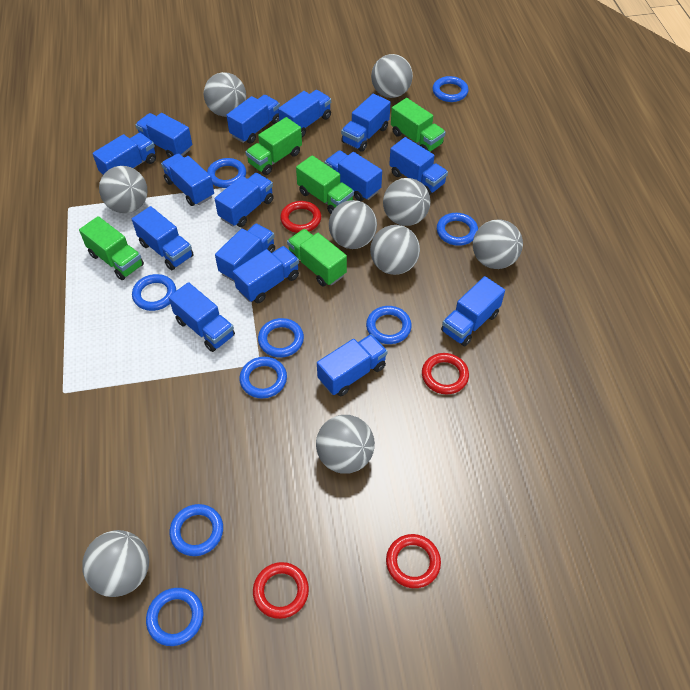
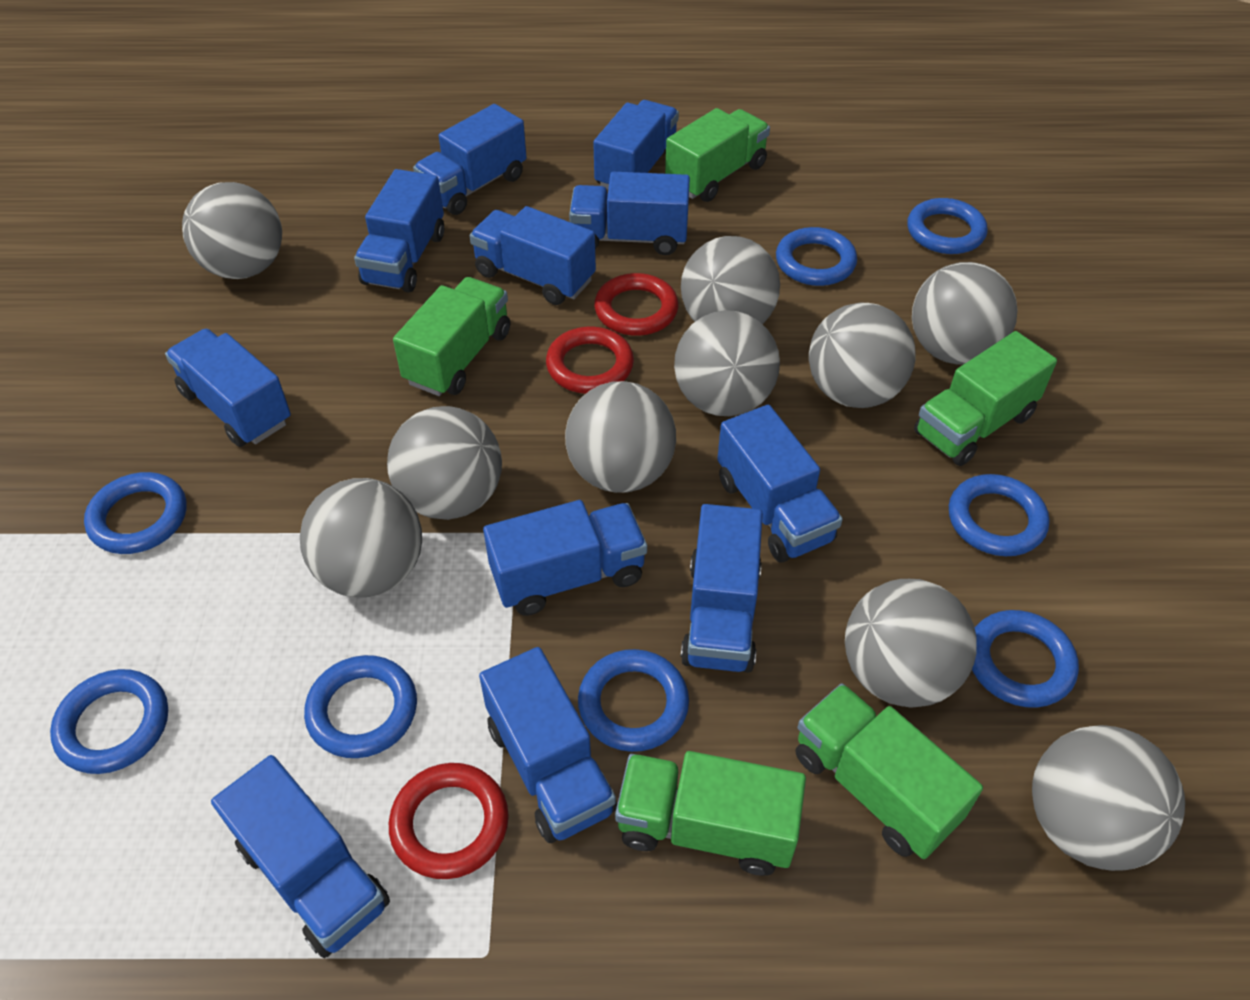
blue ring: 9 -> 8
blue truck: 15 -> 11
grey ball: 9 -> 10
red ring: 4 -> 3

